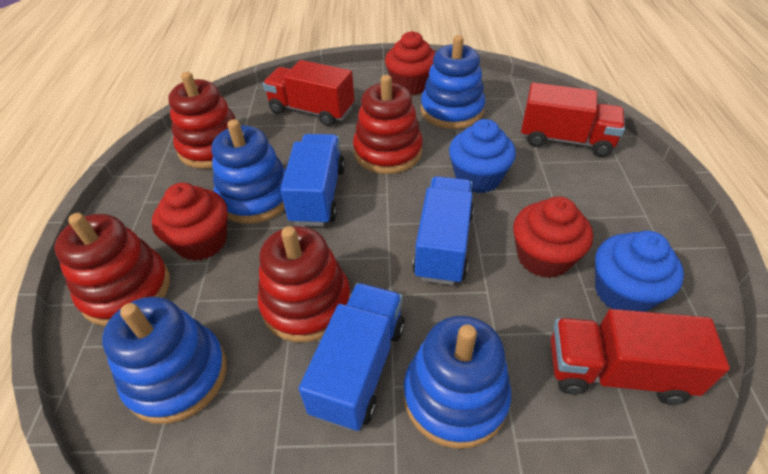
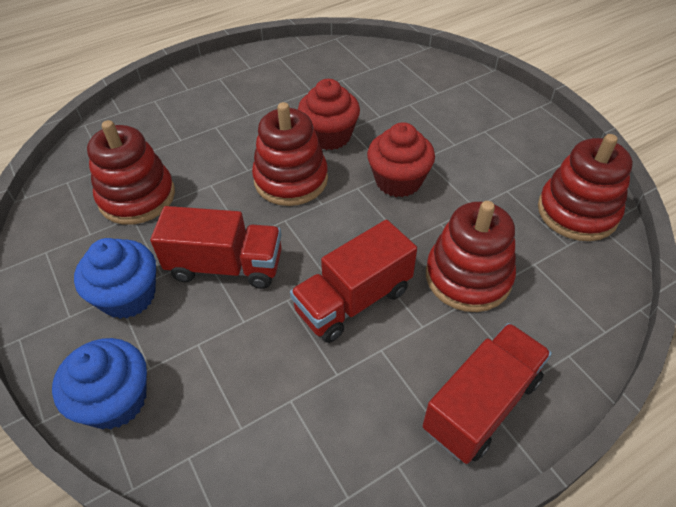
blue stacking toy: 4 -> 0
blue truck: 3 -> 0
red cupcake: 3 -> 2

